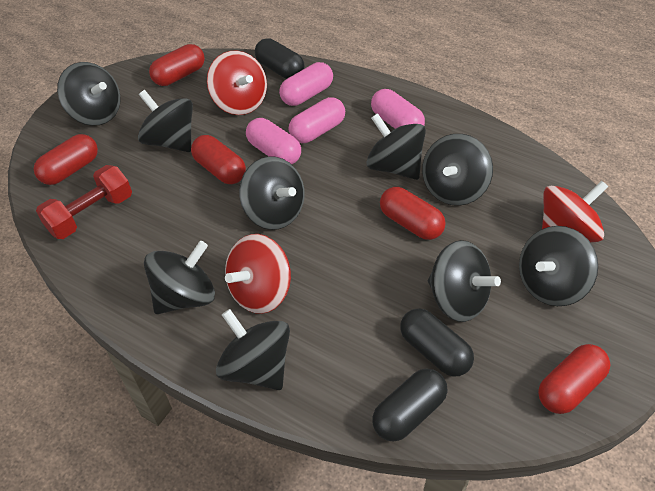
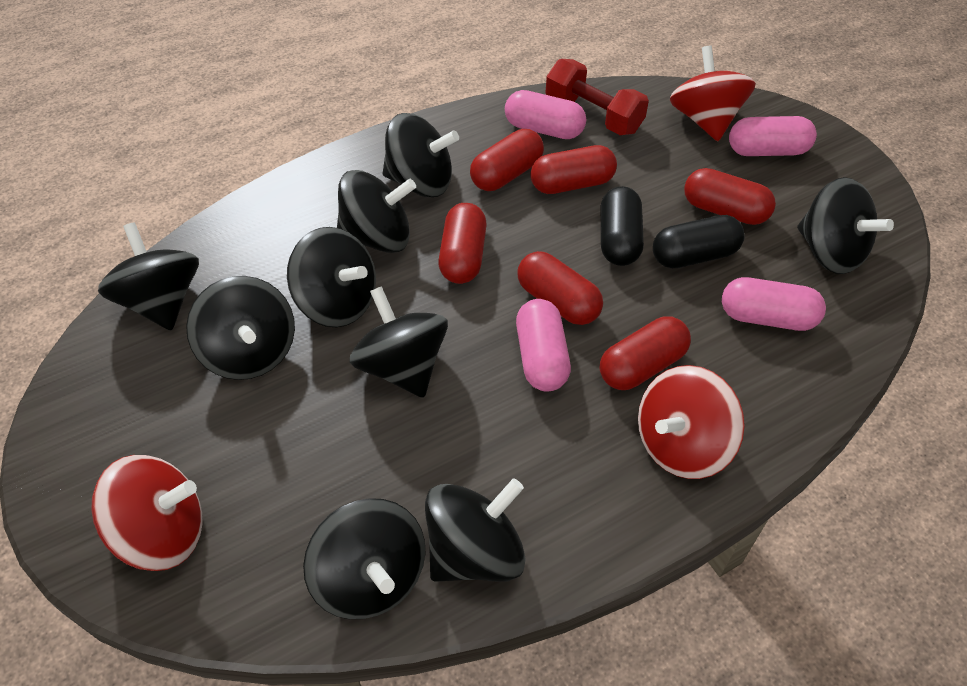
black capsule: 3 -> 2
red capsule: 5 -> 6

